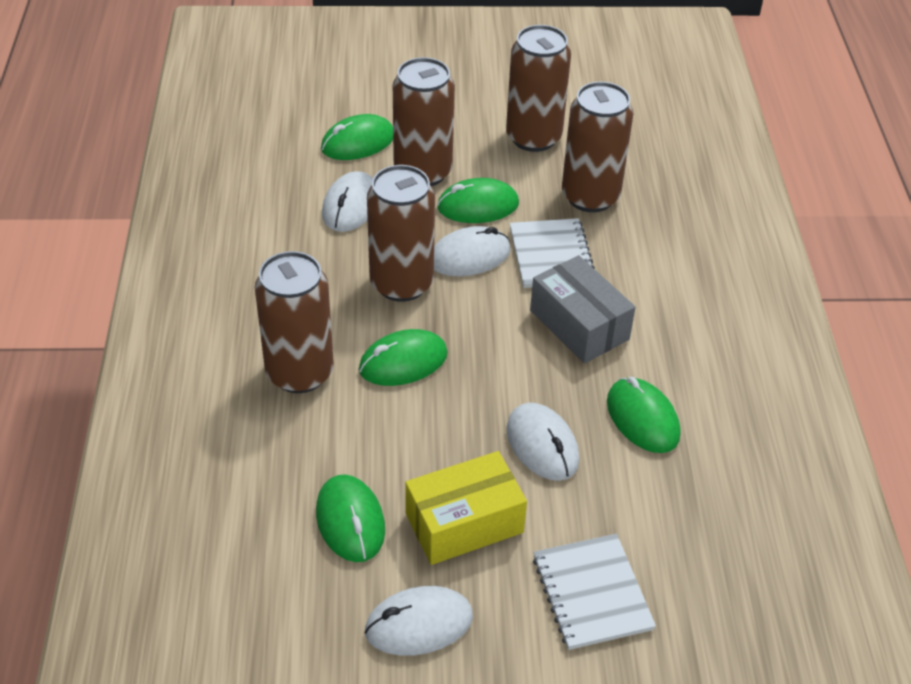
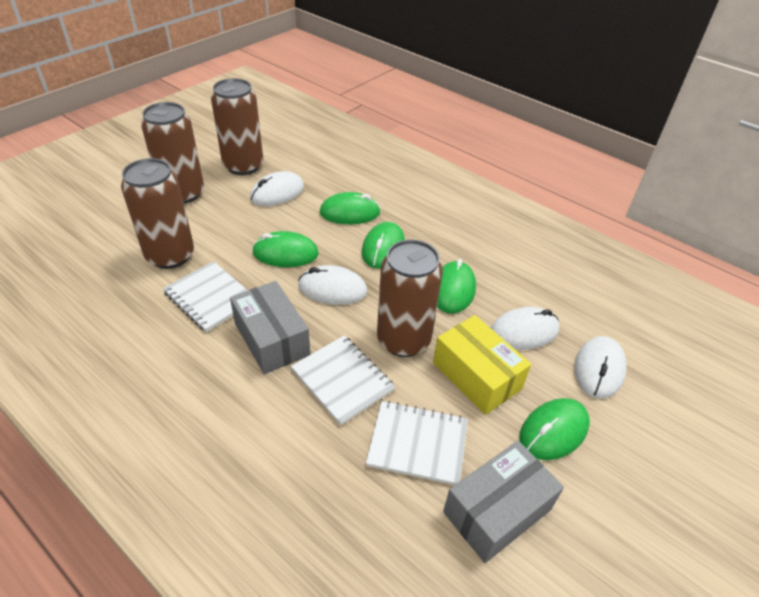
brown can: 5 -> 4
grey box: 1 -> 2
white notebook: 2 -> 3

